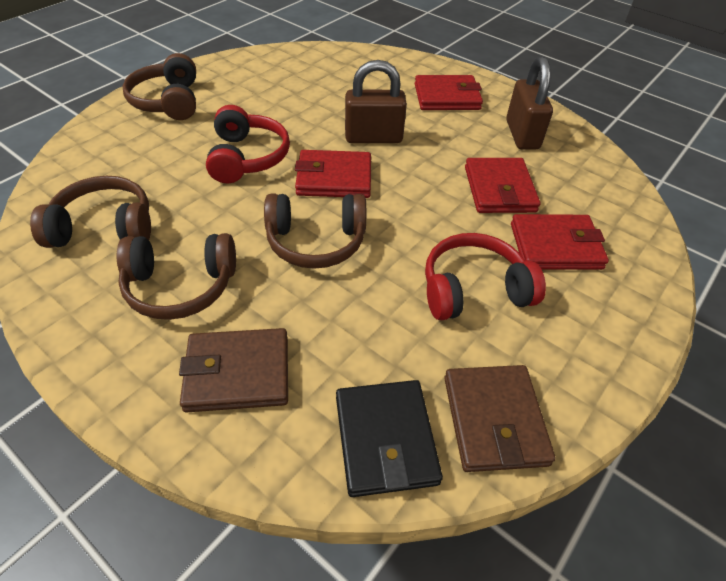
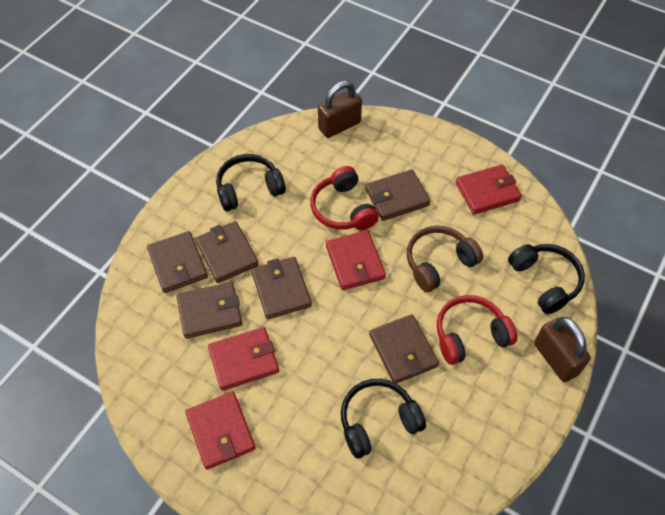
black headphones: 0 -> 3
black wallet: 1 -> 0
brown headphones: 4 -> 1
brown wallet: 2 -> 6

